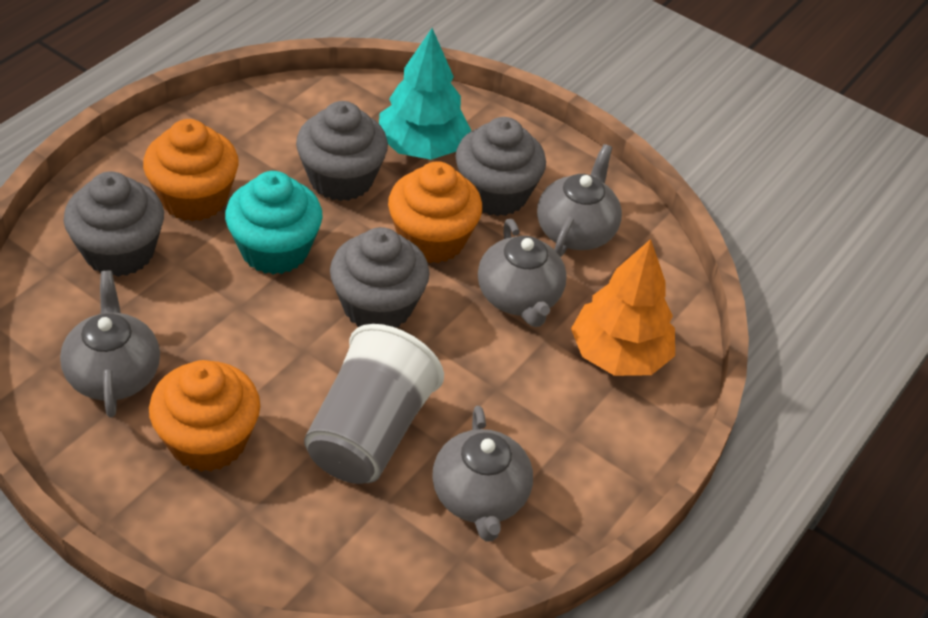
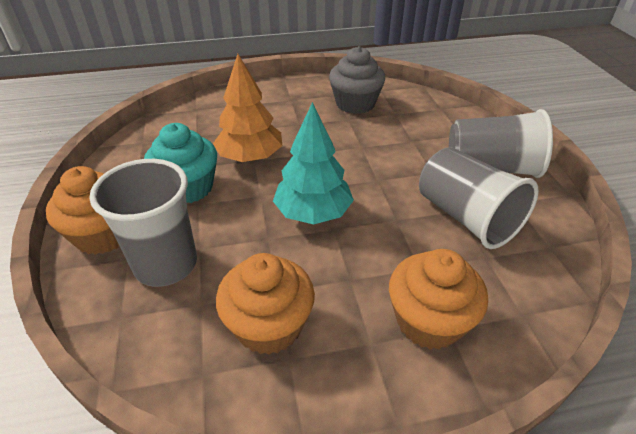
grey cup: 1 -> 3
grey cupcake: 4 -> 1
grey teapot: 4 -> 0

